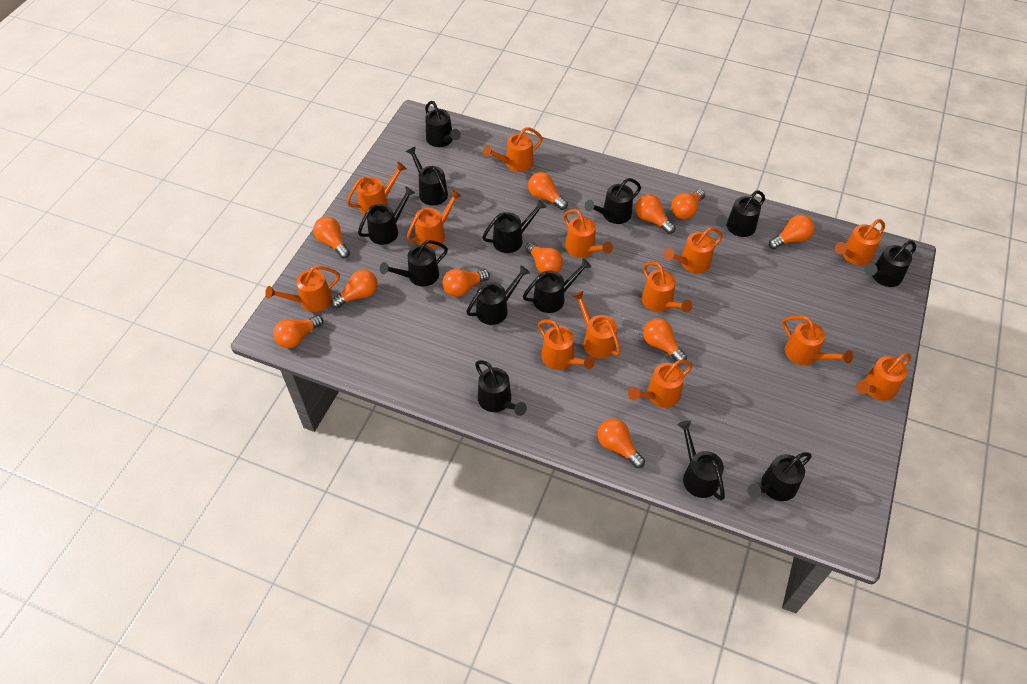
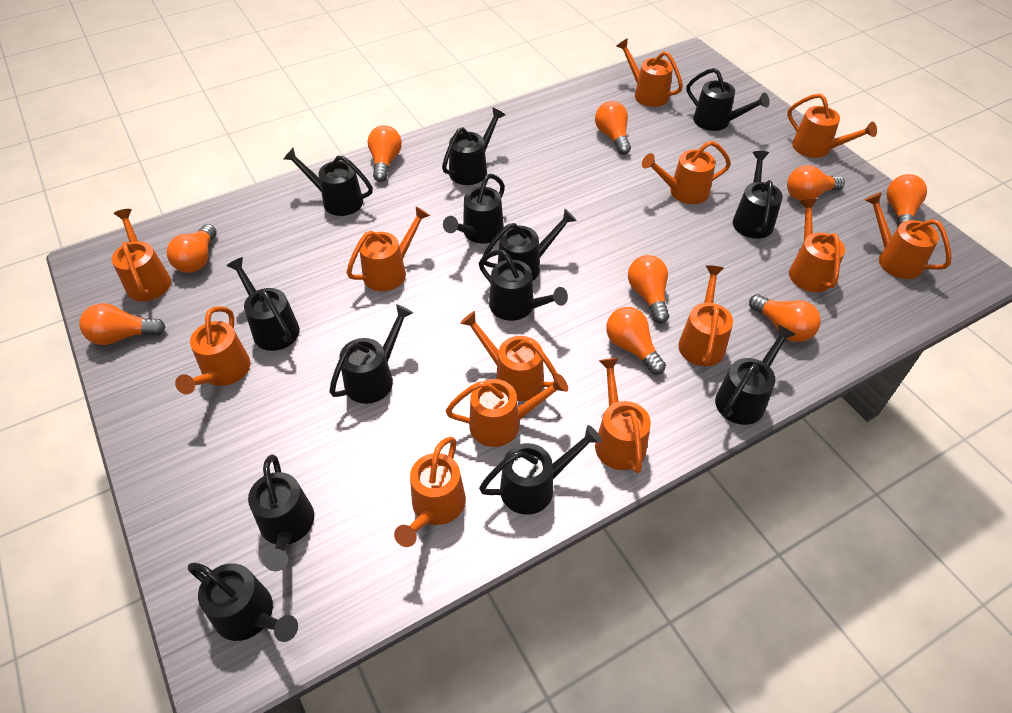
orange light bulb: 11 -> 9

